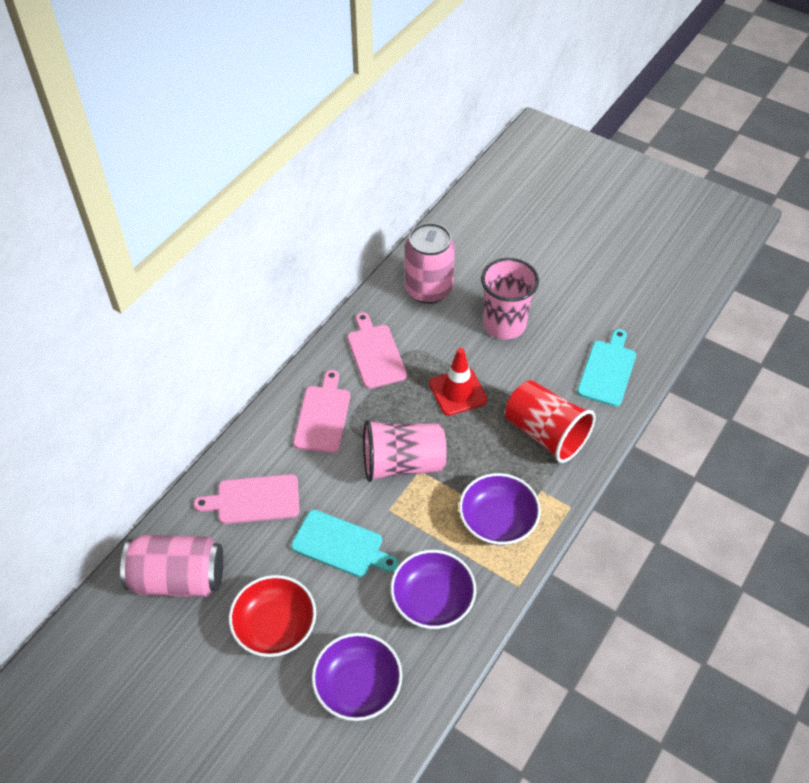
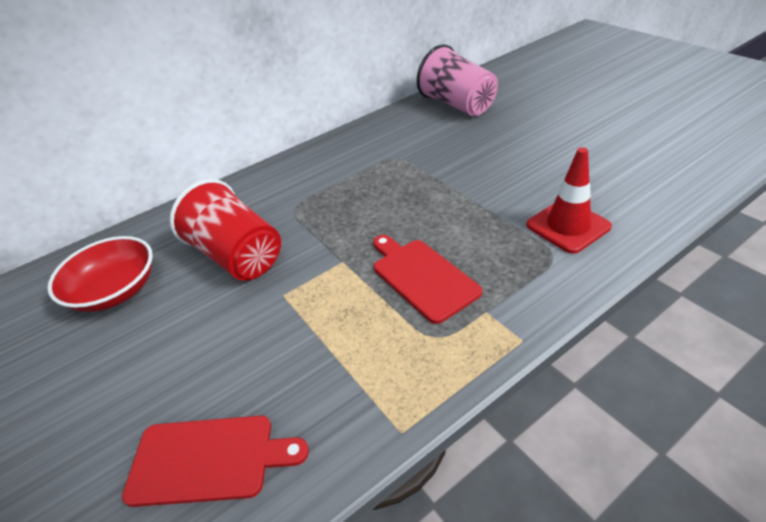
pink can: 2 -> 0
pink cup: 2 -> 1
pink cutting board: 3 -> 0
purple bowl: 3 -> 0
red cutting board: 0 -> 2
turquoise cutting board: 2 -> 0

